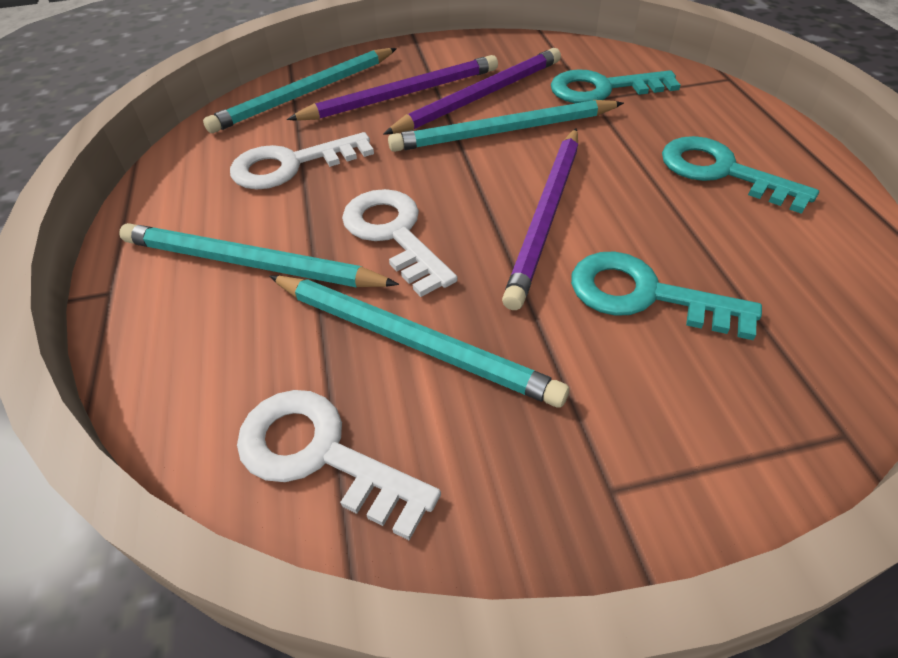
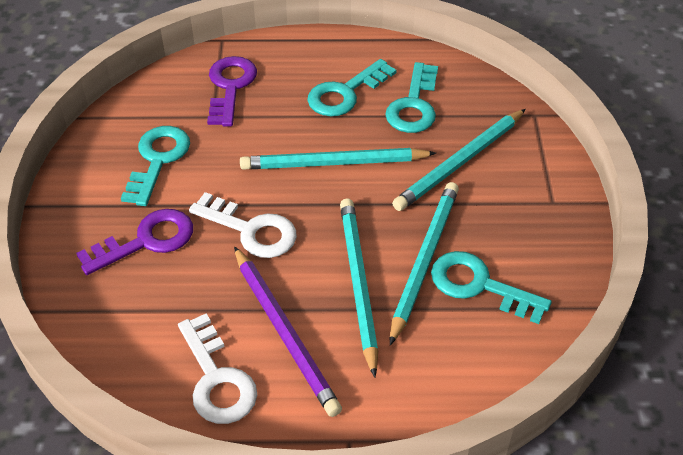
purple key: 0 -> 2
purple pencil: 3 -> 1
turquoise key: 3 -> 4
white key: 3 -> 2

